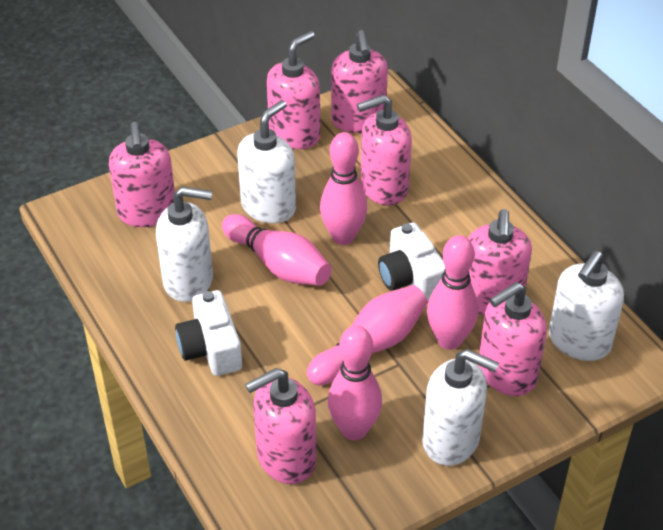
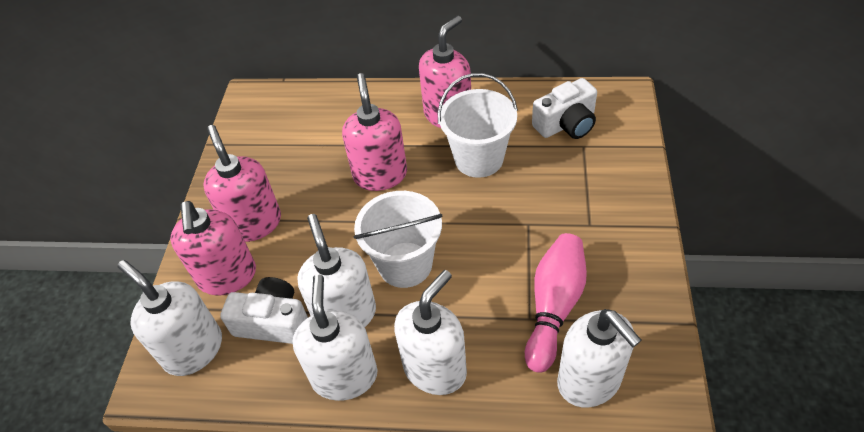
pink bowling pin: 5 -> 1
pink soap dispenser: 7 -> 4
white bucket: 0 -> 2
white soap dispenser: 4 -> 5

